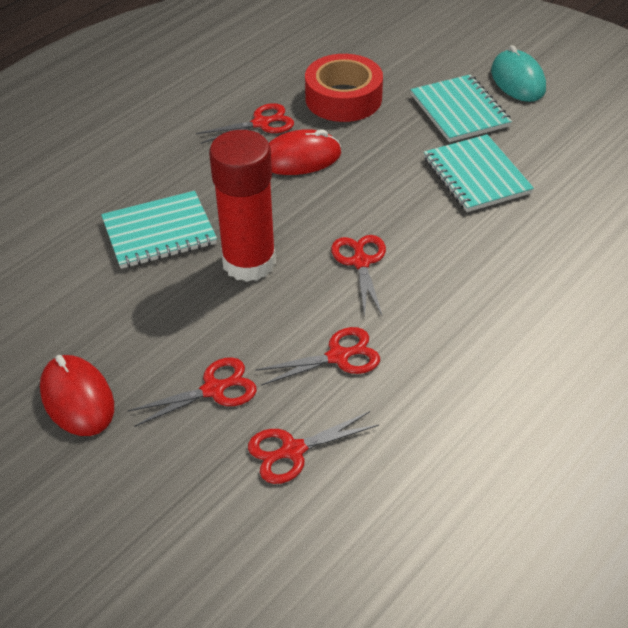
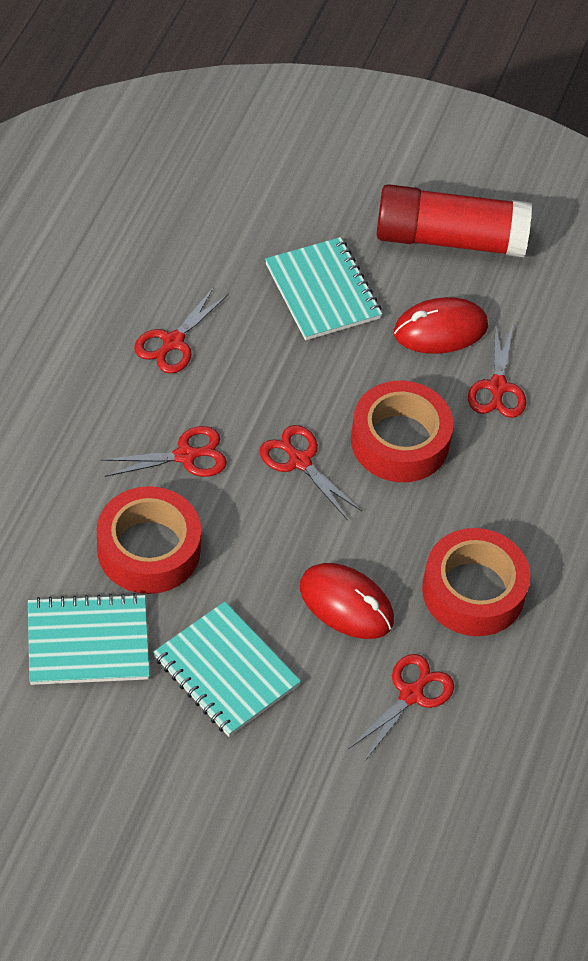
red tape: 1 -> 3
turquoise mouse: 1 -> 0

